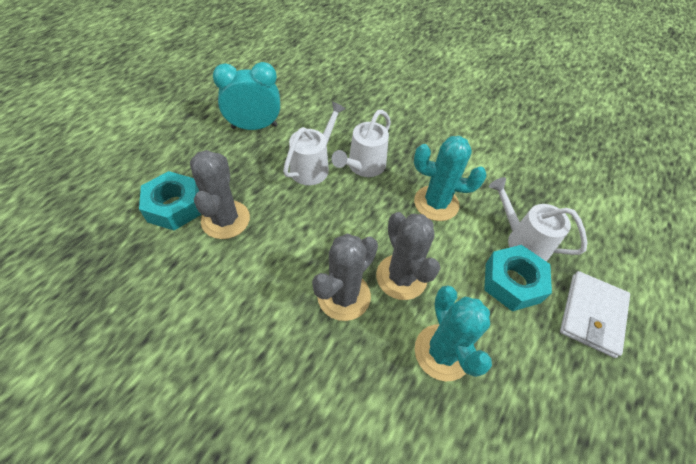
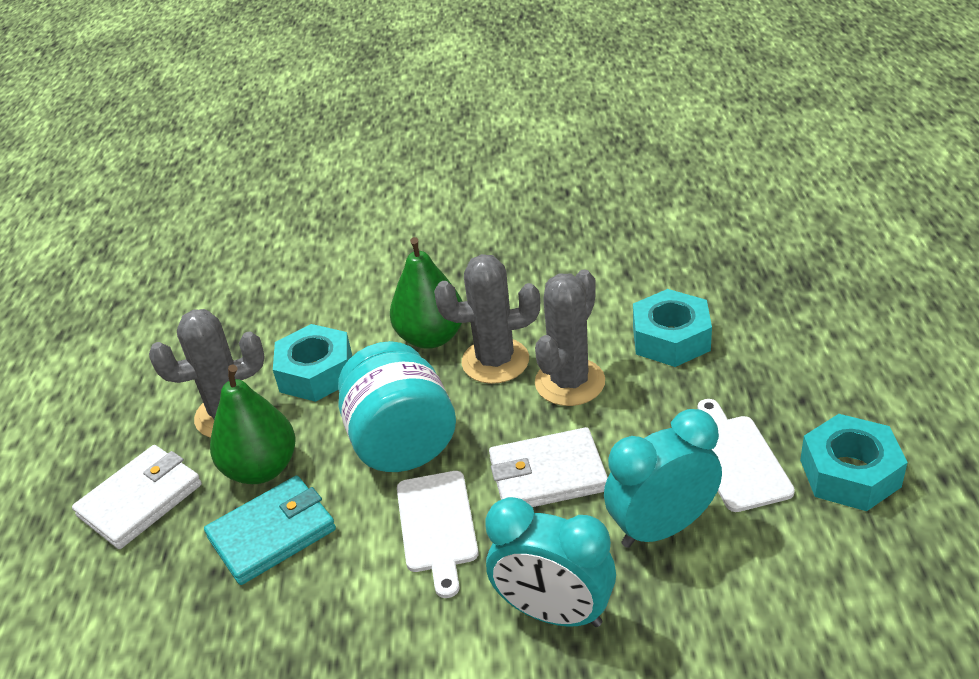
green pear: 0 -> 2
turquoise cactus: 2 -> 0
turquoise clock: 1 -> 2
turquoise jar: 0 -> 1
turquoise nut: 2 -> 3
turquoise wallet: 0 -> 1
white cutting board: 0 -> 2
white wallet: 1 -> 2
white watering can: 3 -> 0

